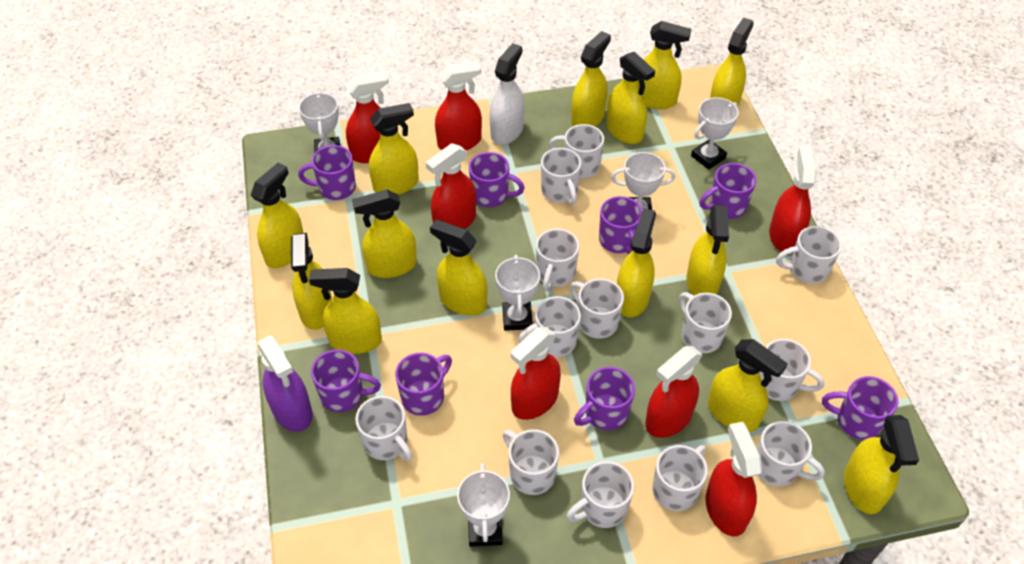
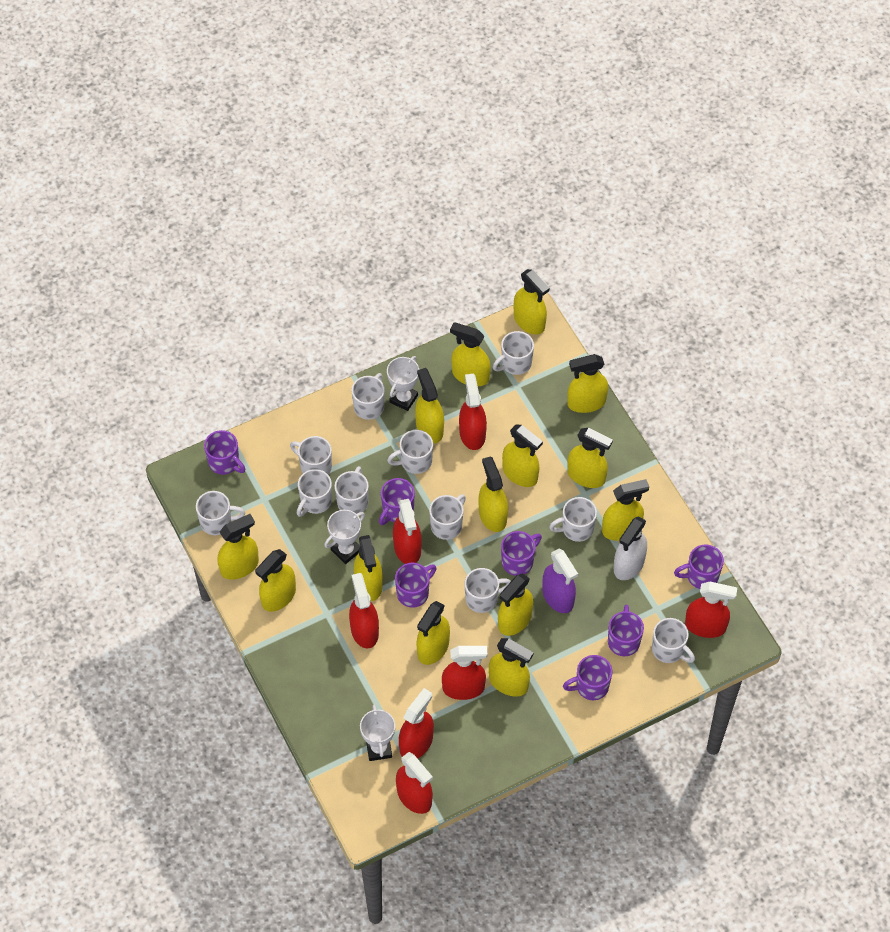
purple mug: 8 -> 7
white mug: 13 -> 11
white trophy: 5 -> 3

